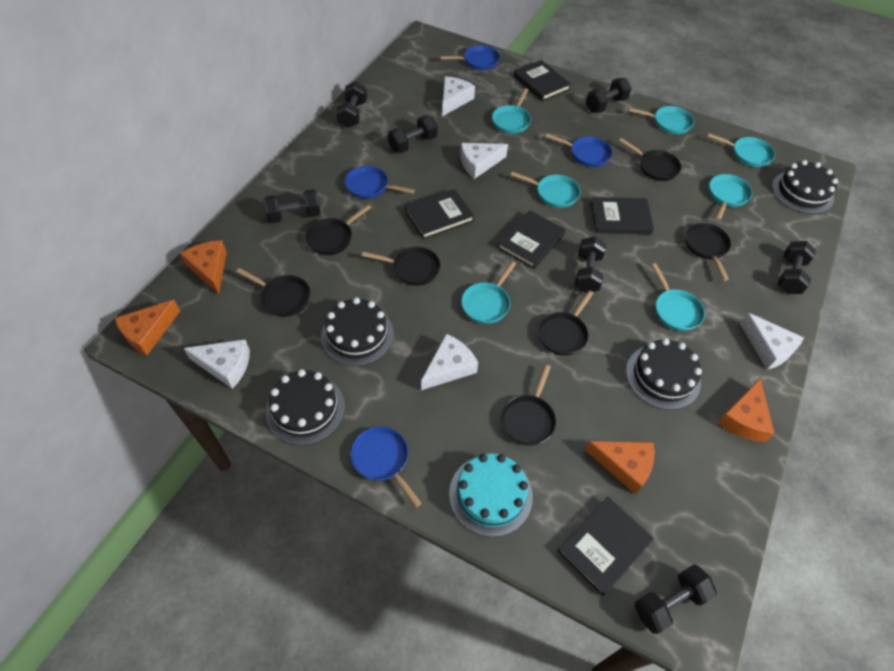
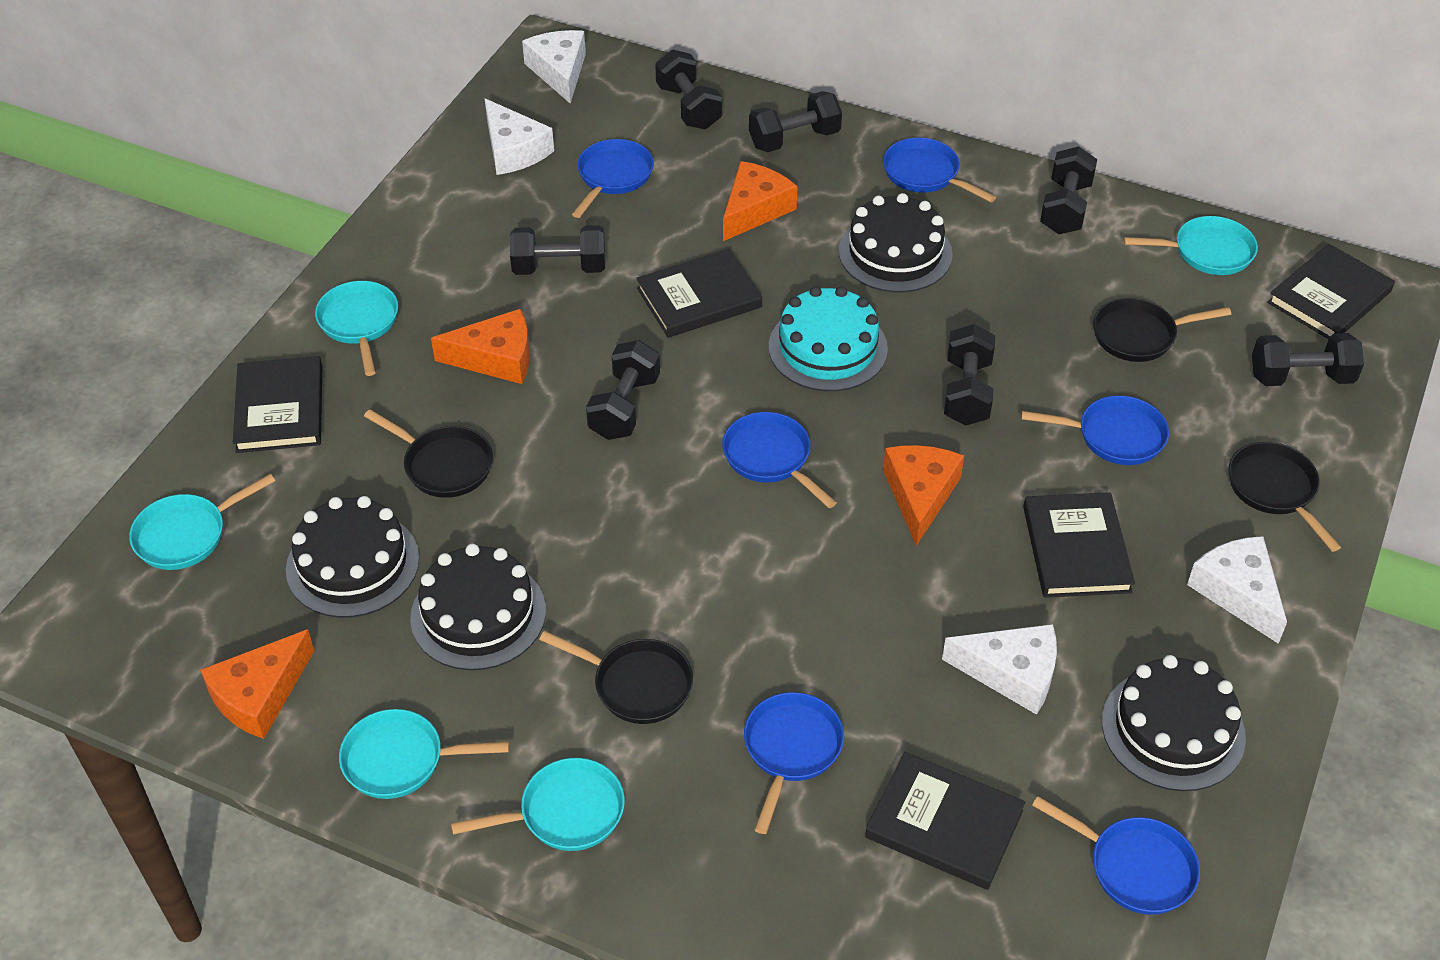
black pan: 7 -> 4
blue pan: 4 -> 6
turquoise pan: 7 -> 5
white cheese: 5 -> 4

